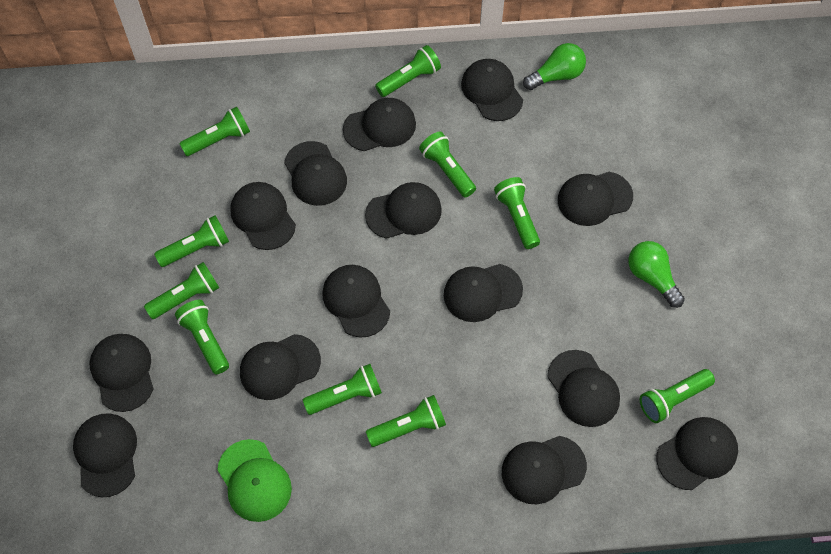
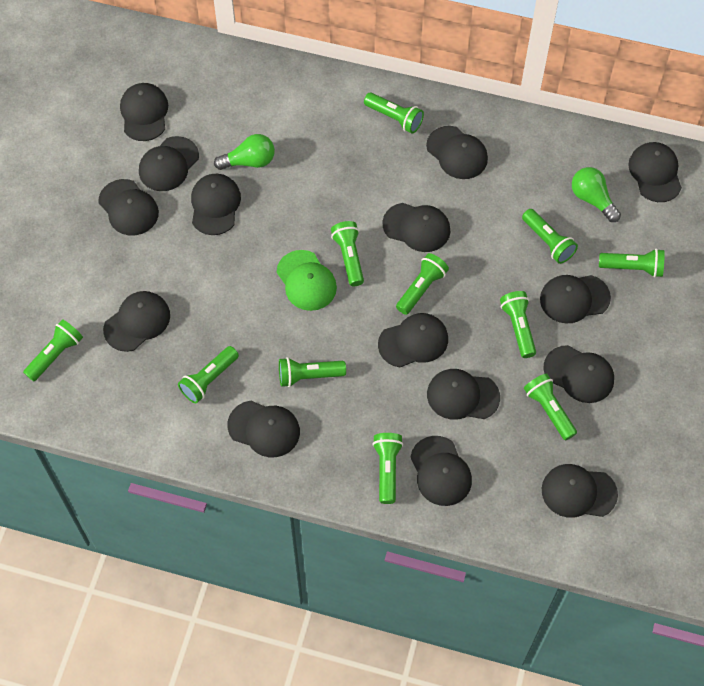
black cap: 14 -> 15
green flashlight: 10 -> 11

